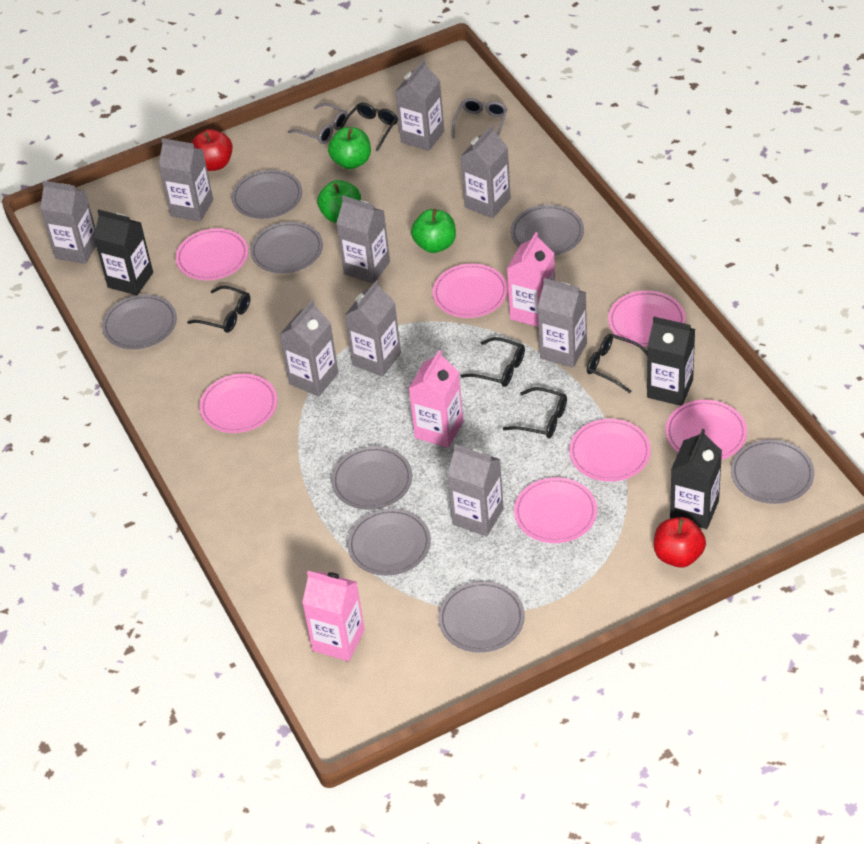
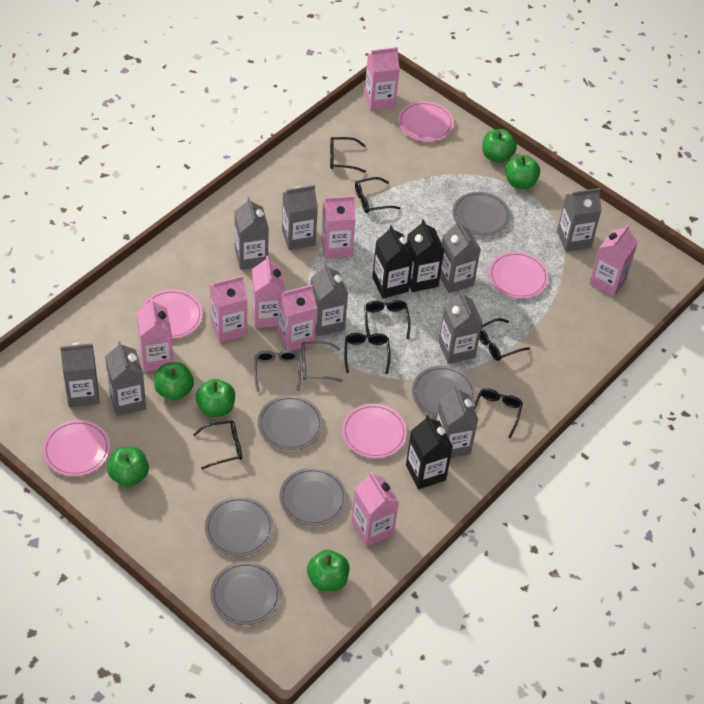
black glasses: 5 -> 7
green apple: 3 -> 6
grey plate: 8 -> 6
pink carton: 3 -> 8
pink plate: 7 -> 5
red apple: 2 -> 0

